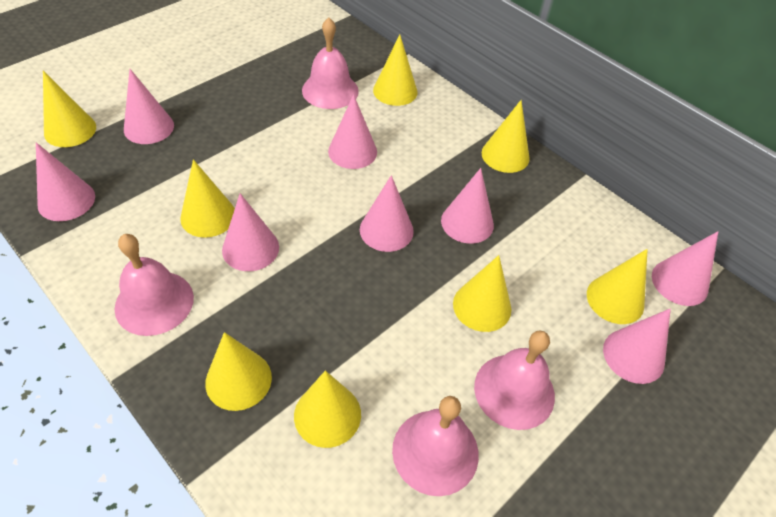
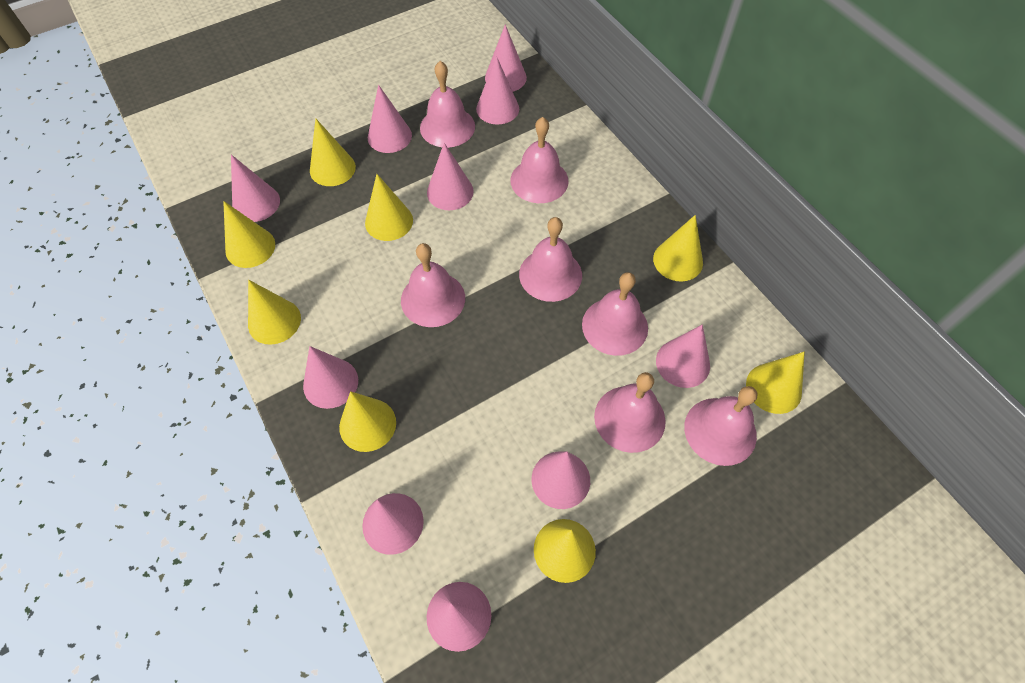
pink bell: 4 -> 7
pink cone: 8 -> 10

